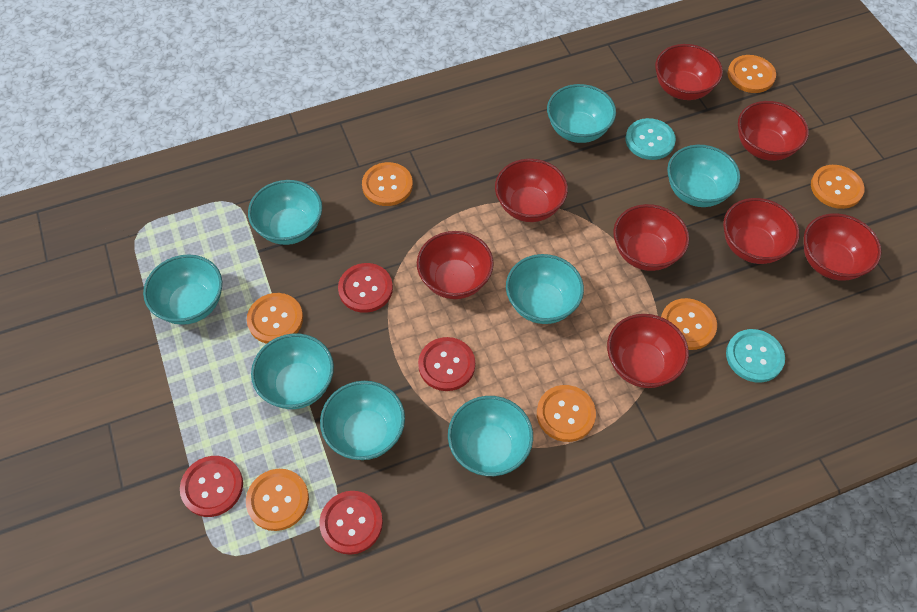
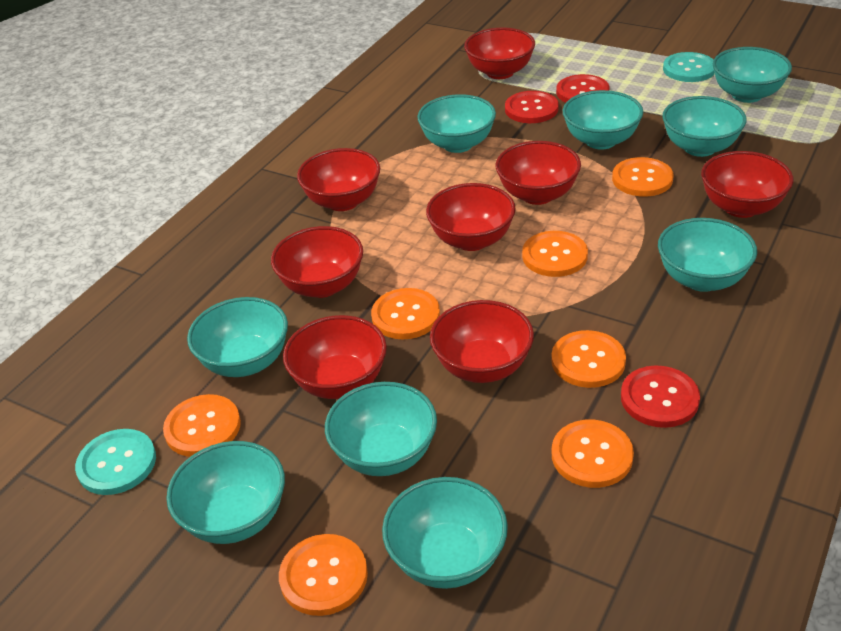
red button: 4 -> 3
turquoise bowl: 8 -> 9

